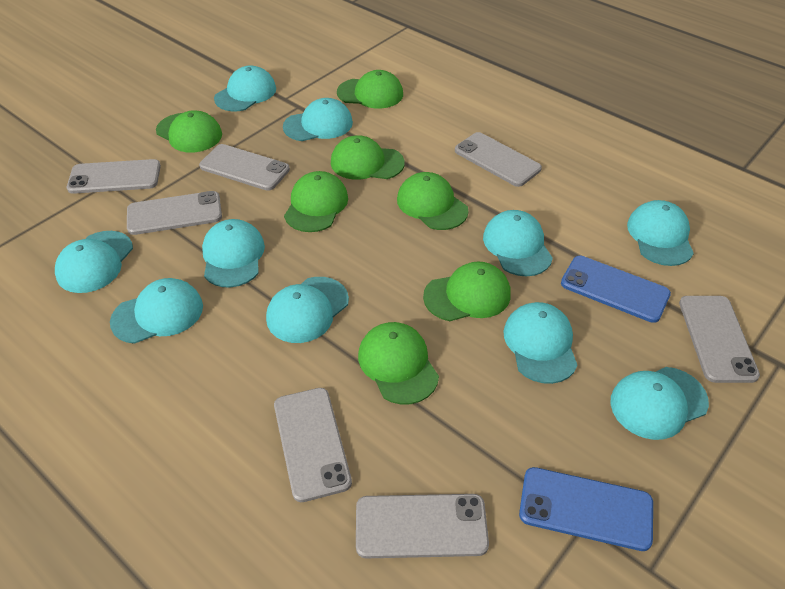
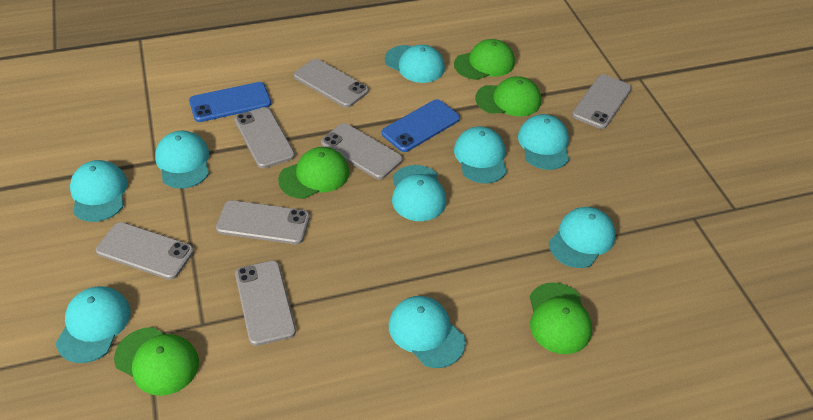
green cap: 7 -> 5
turquoise cap: 10 -> 9

